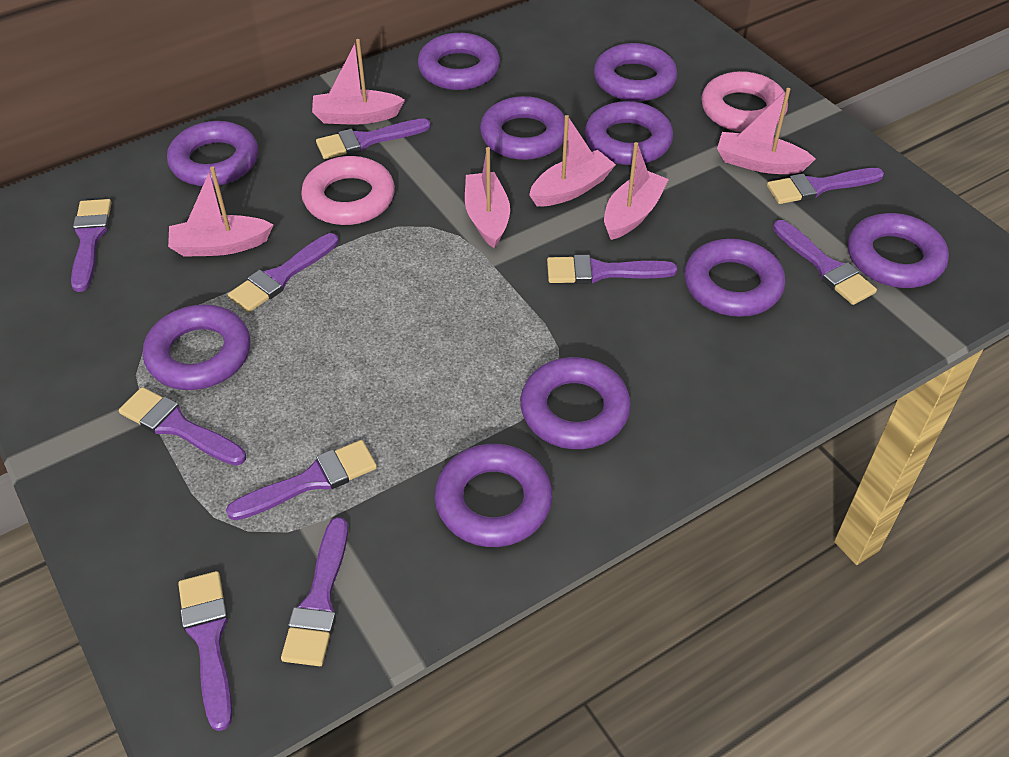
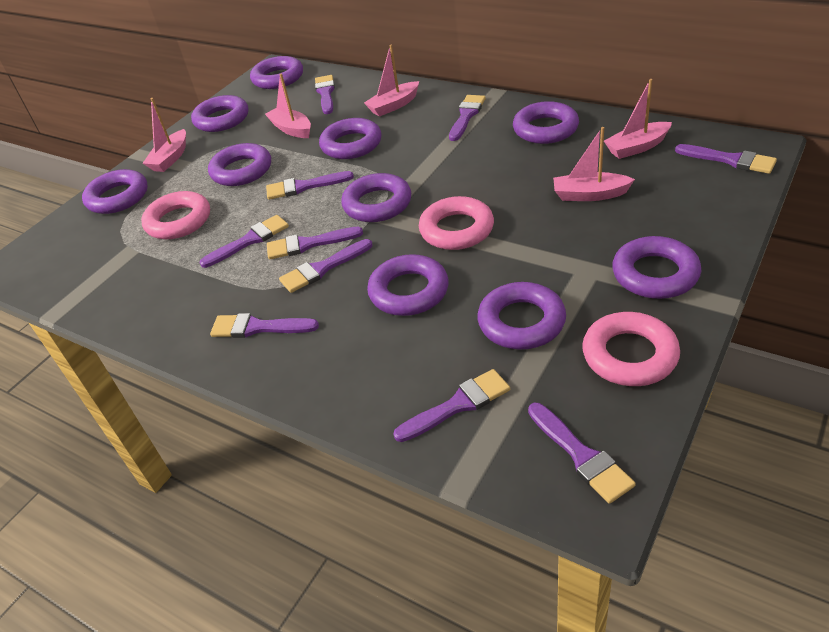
pink boat: 6 -> 5
pink ring: 2 -> 3

